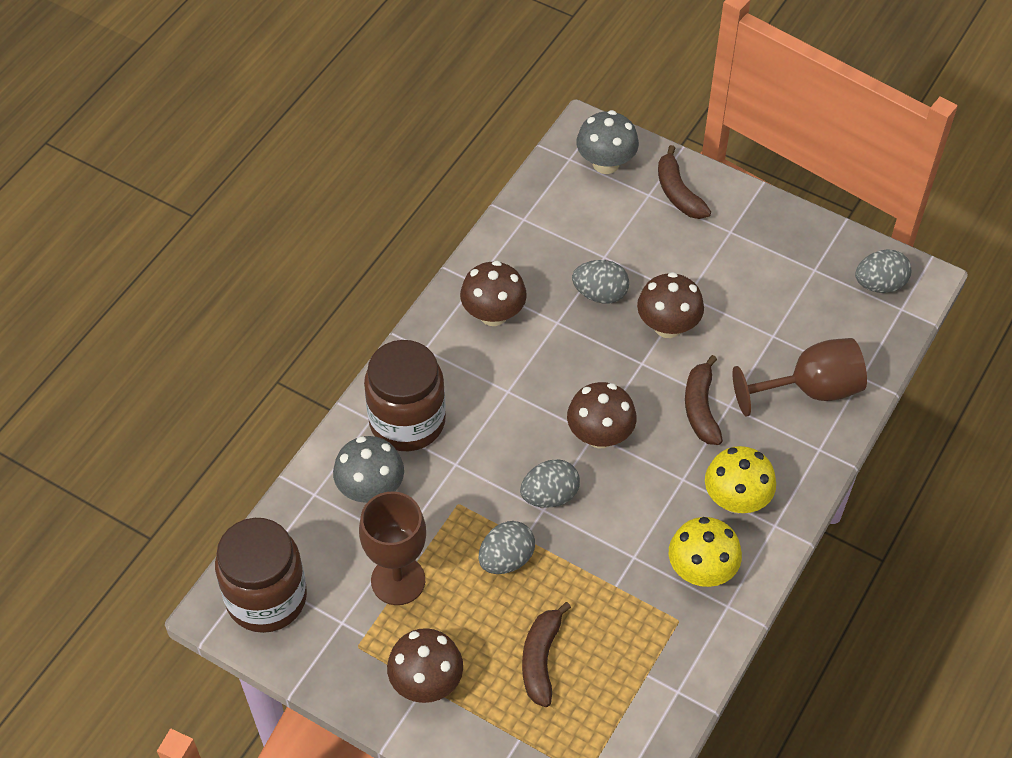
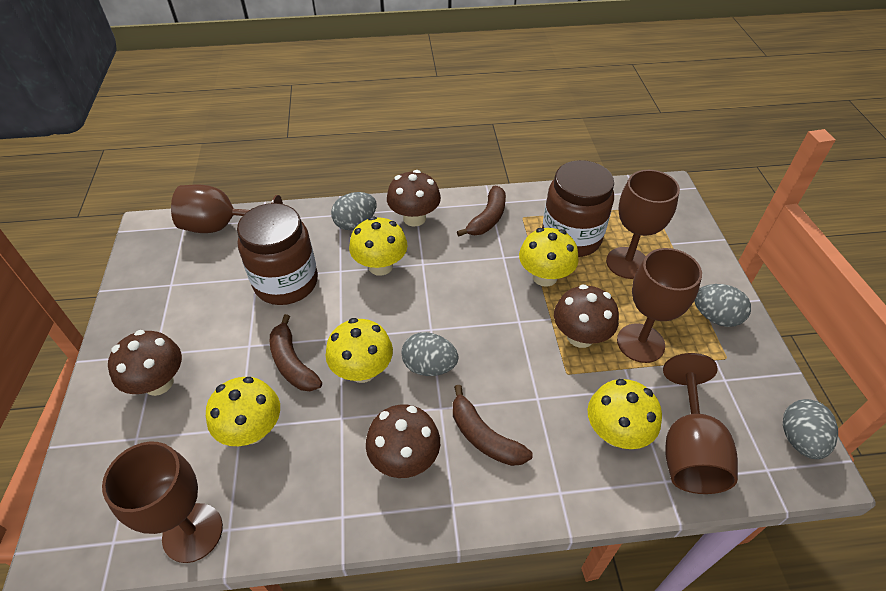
brown goblet: 2 -> 5
grey mushroom: 2 -> 0
yellow mushroom: 2 -> 5

